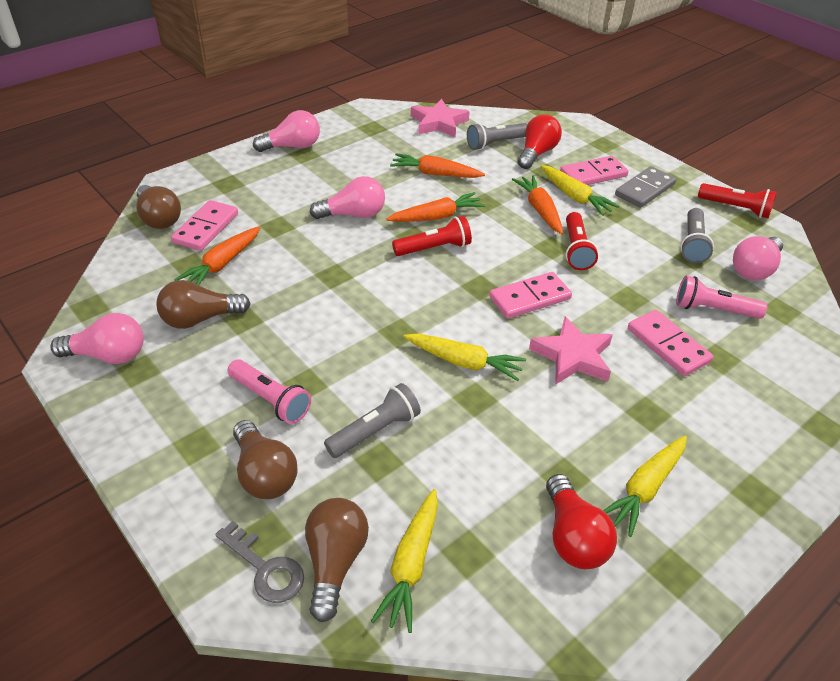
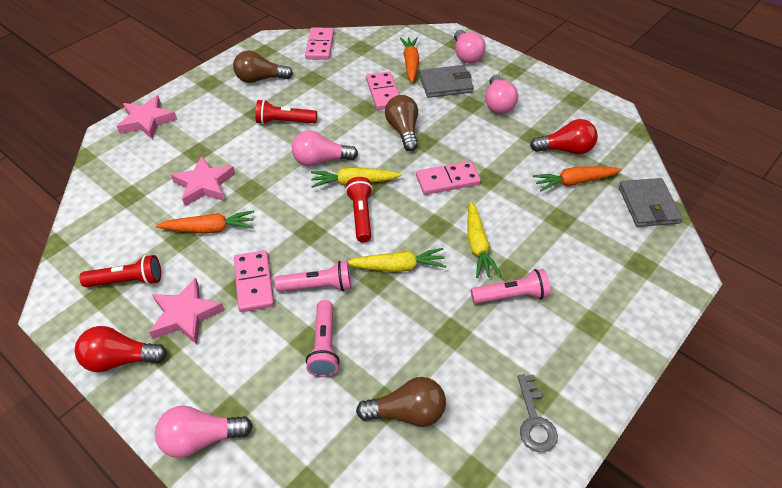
brown light bulb: 4 -> 3
grey domino: 1 -> 0
grey flashlight: 3 -> 0
grey wallet: 0 -> 2
orange carrot: 4 -> 3
pink flashlight: 2 -> 3
pink star: 2 -> 3
yellow carrot: 4 -> 3

